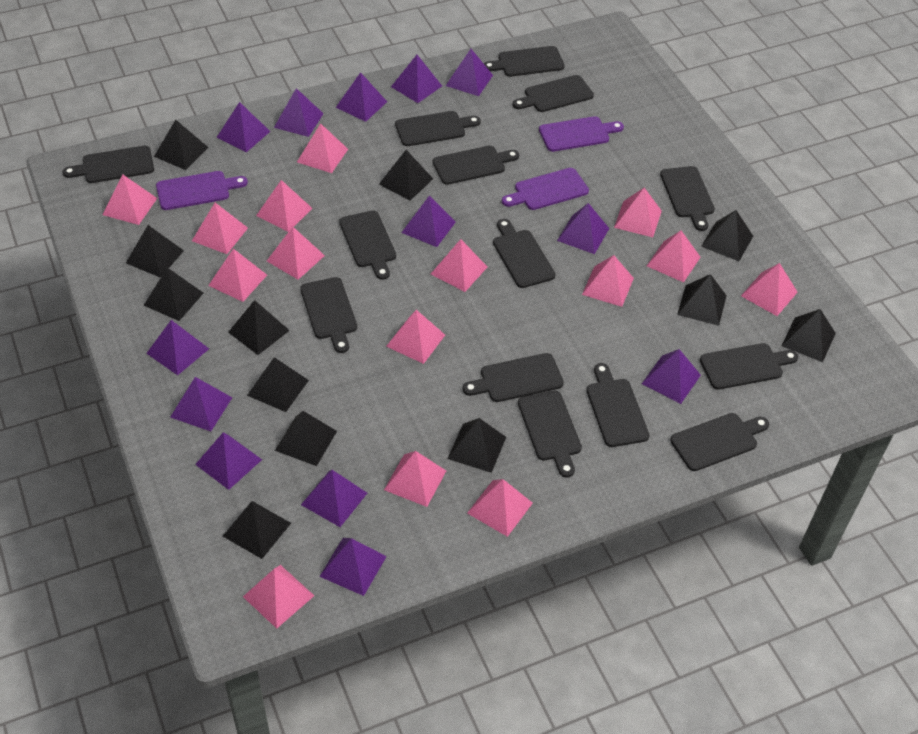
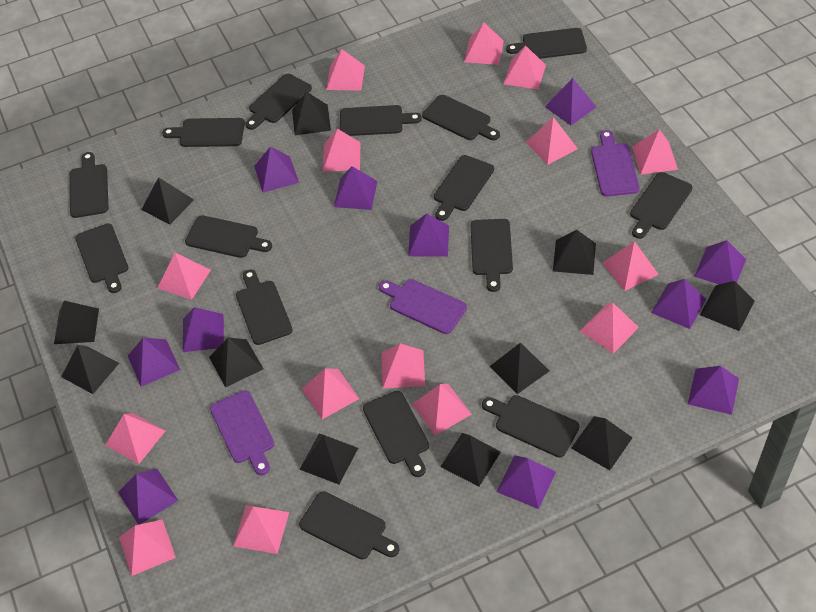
black cutting board: 14 -> 15
black pyramid: 12 -> 11
purple pyramid: 13 -> 11

